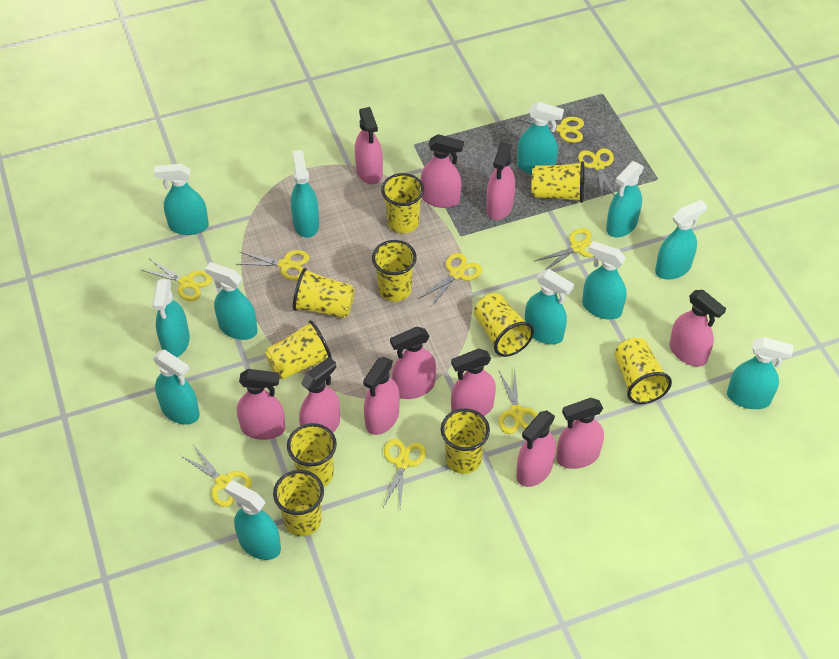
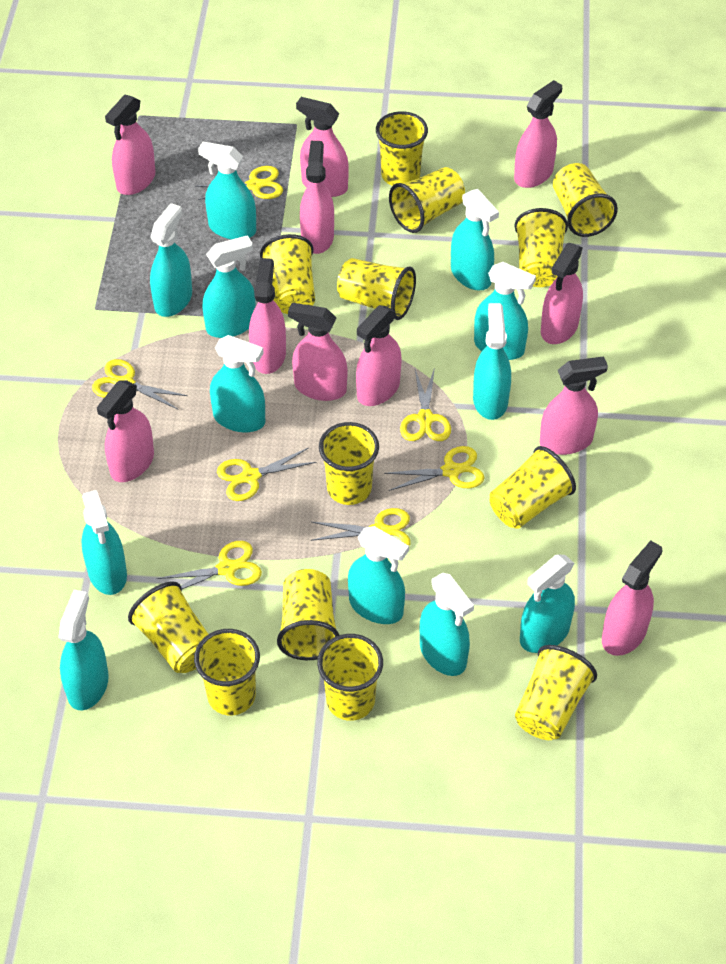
yellow cup: 10 -> 13
yellow scissors: 9 -> 7

